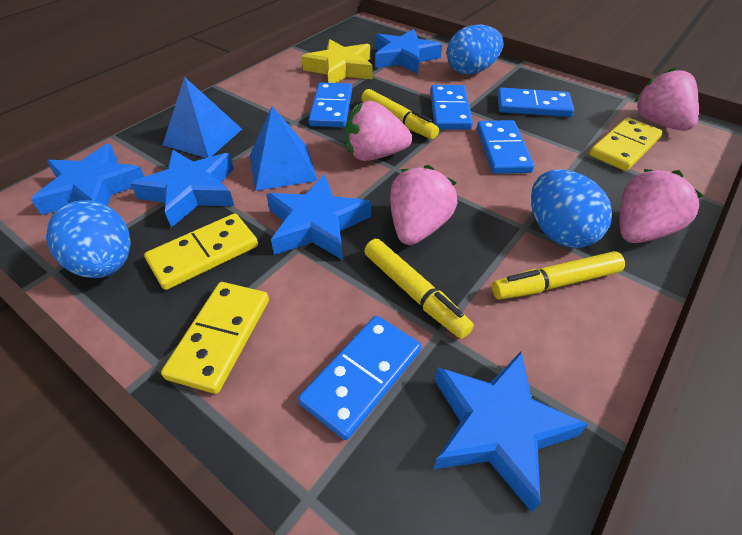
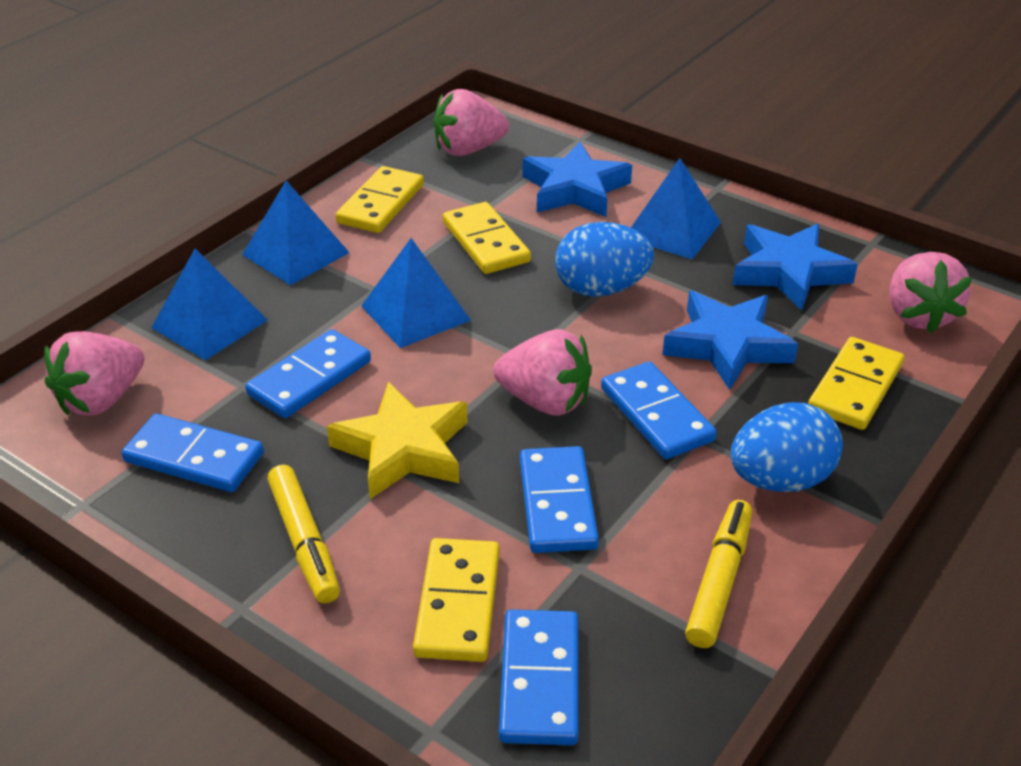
blue egg: 3 -> 2
blue pyramid: 2 -> 4
blue star: 5 -> 3
yellow domino: 3 -> 4
yellow marker: 3 -> 2

